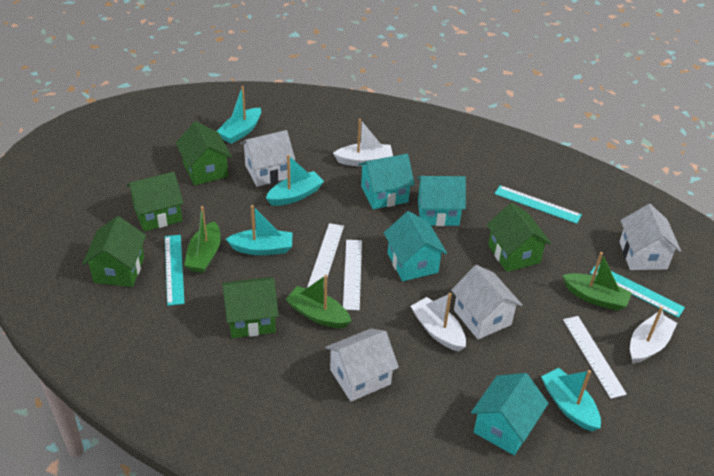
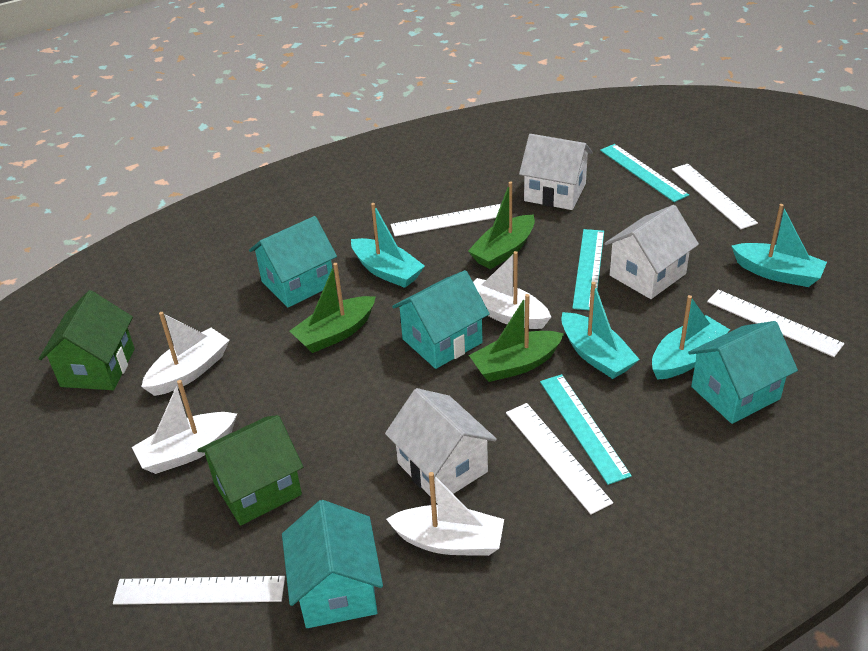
green house: 5 -> 2
white boat: 3 -> 4
white house: 4 -> 3
white ruler: 3 -> 5

